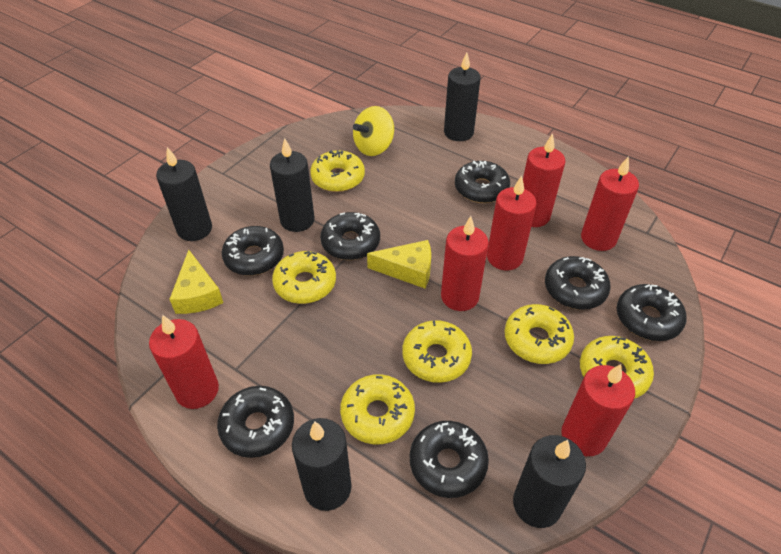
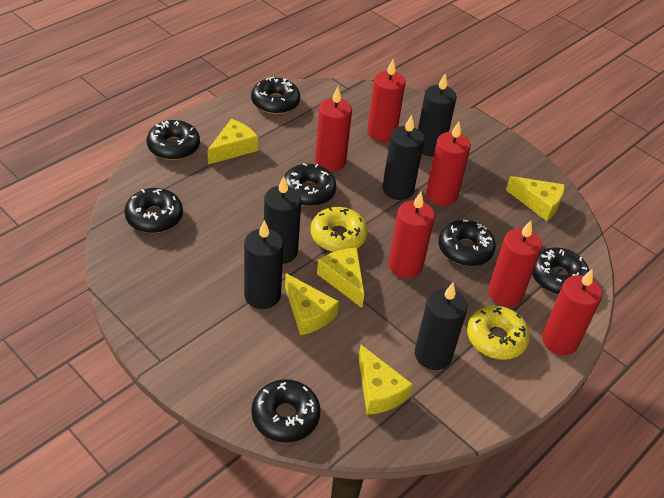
yellow cheese: 2 -> 5
yellow donut: 6 -> 2
yellow spinning top: 1 -> 0

